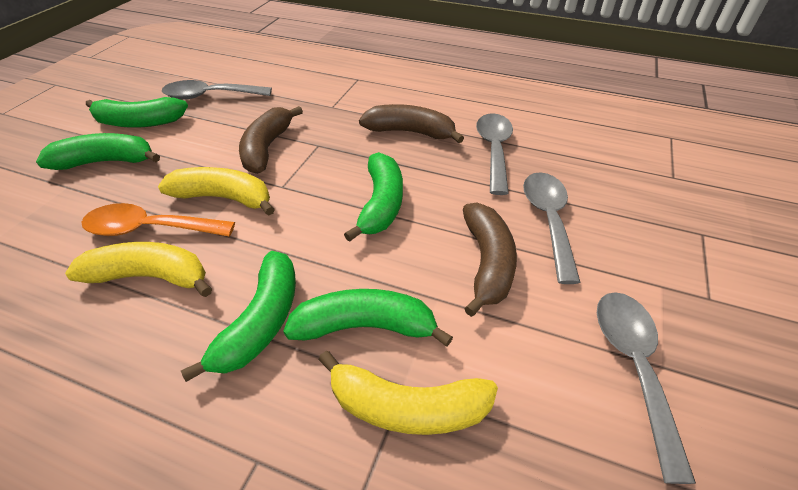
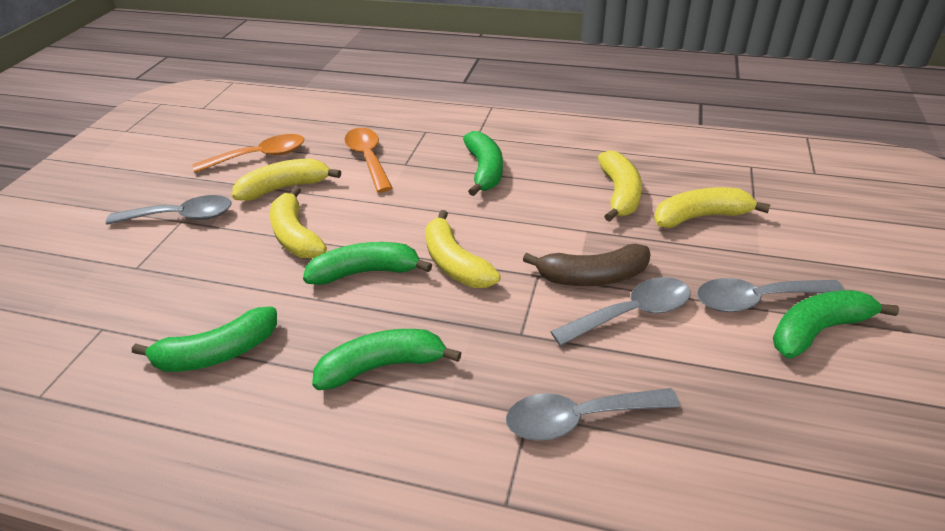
brown banana: 3 -> 1
orange spoon: 1 -> 2
yellow banana: 3 -> 5

